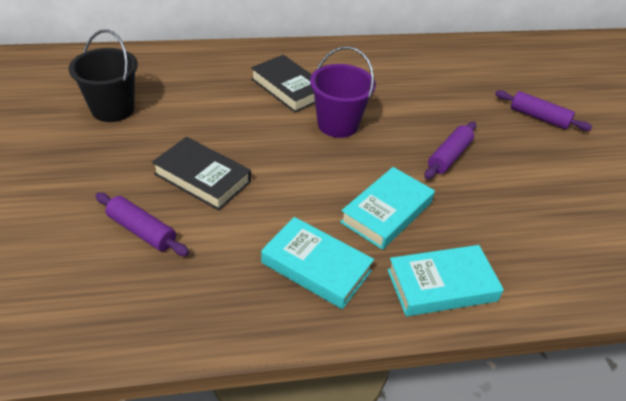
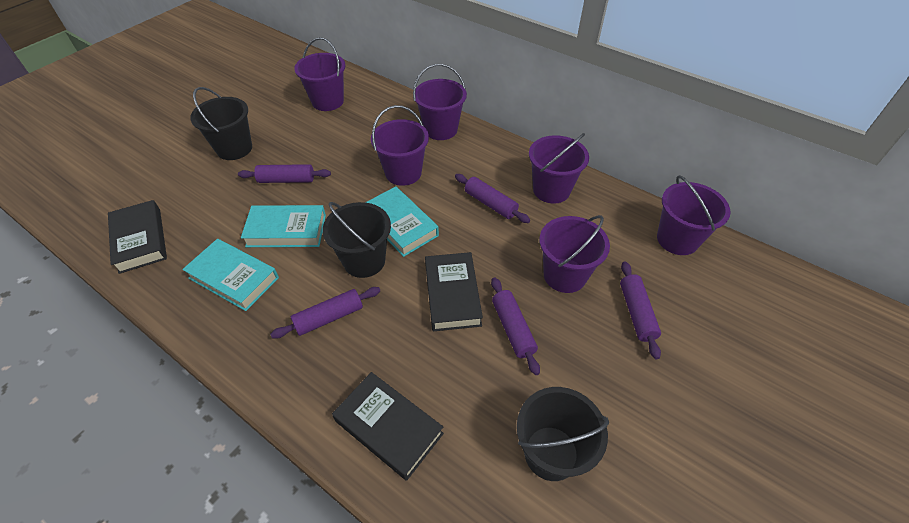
black book: 2 -> 3
black bucket: 1 -> 3
purple bucket: 1 -> 6
purple rolling pin: 3 -> 5

